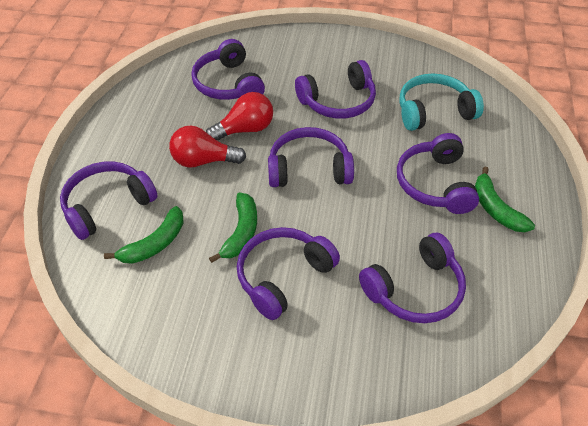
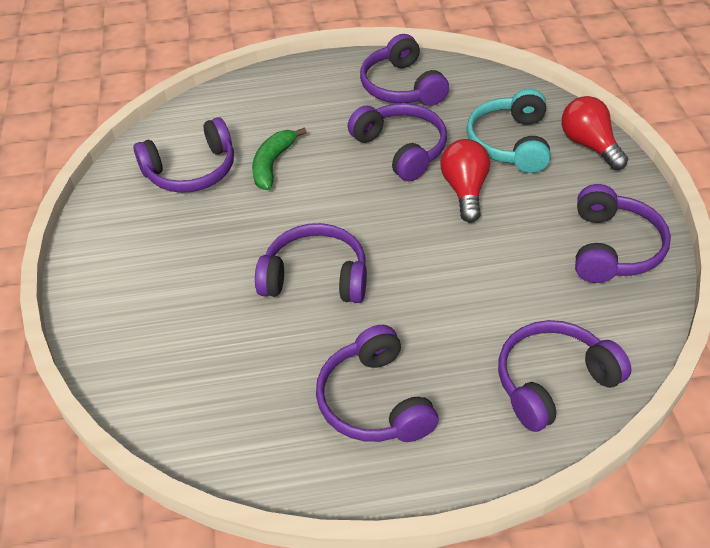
green banana: 3 -> 1

